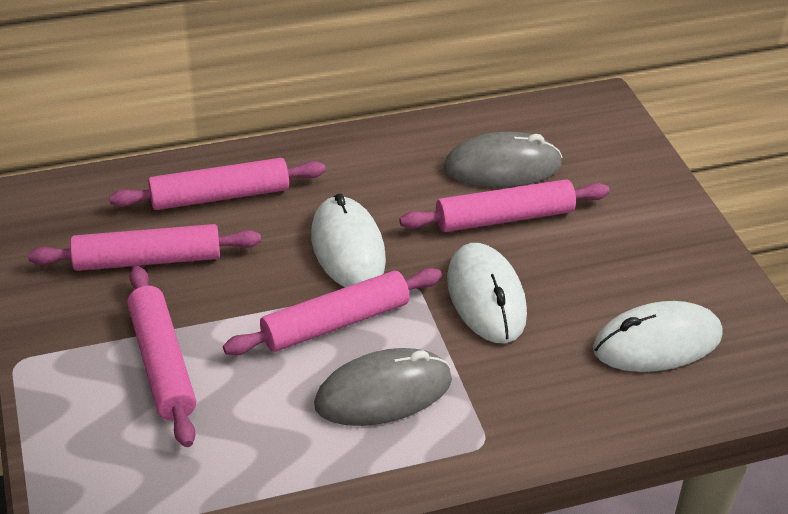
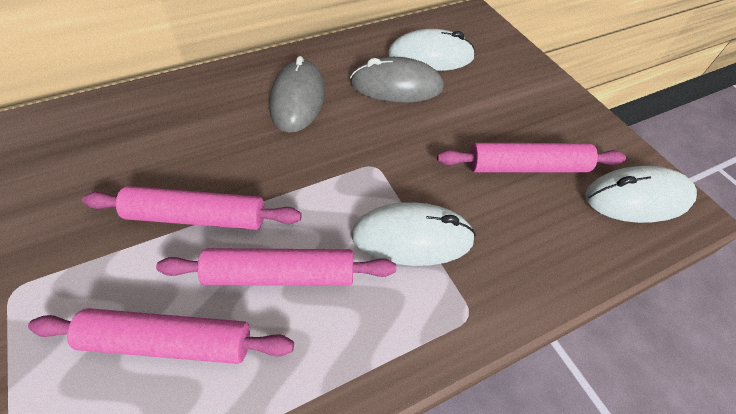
pink rolling pin: 5 -> 4

